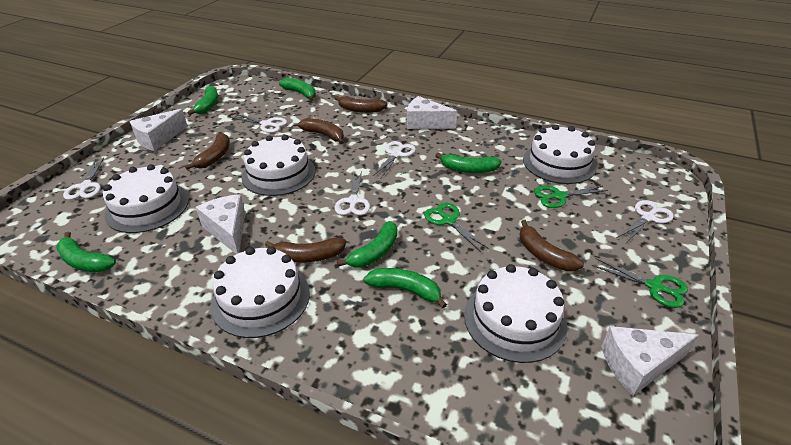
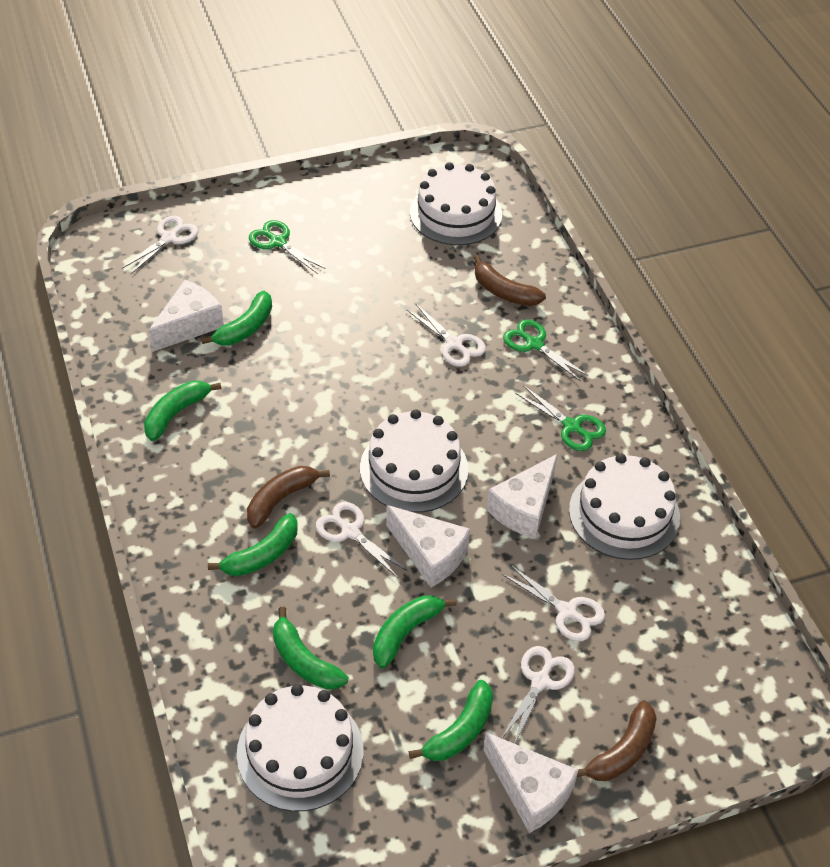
brown banana: 5 -> 3
white cake: 5 -> 4

